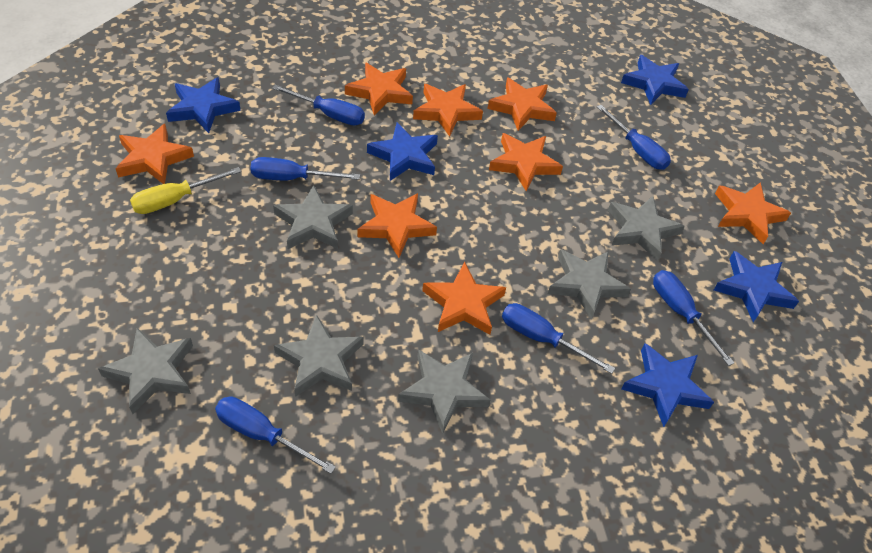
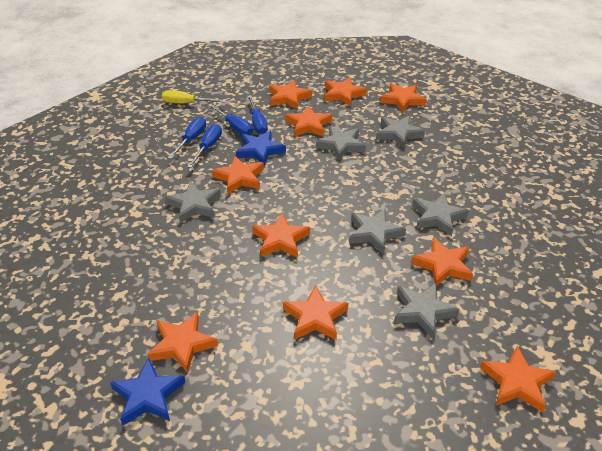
blue screwdriver: 6 -> 4
blue star: 5 -> 2
orange star: 8 -> 10

